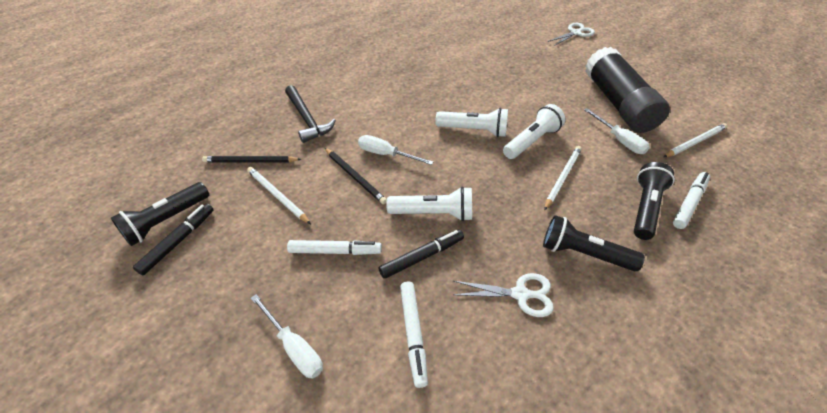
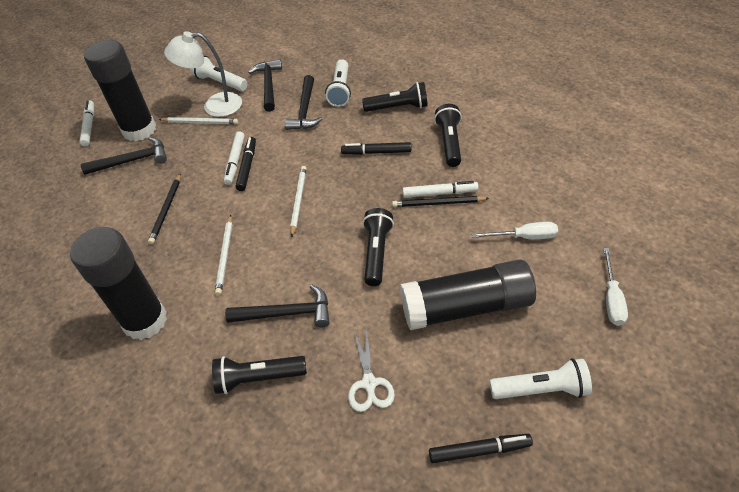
black flashlight: 3 -> 4
black glue stick: 1 -> 3
black hammer: 1 -> 4
black marker: 2 -> 3
white lamp: 0 -> 1
white scissors: 2 -> 1
white screwdriver: 3 -> 2

